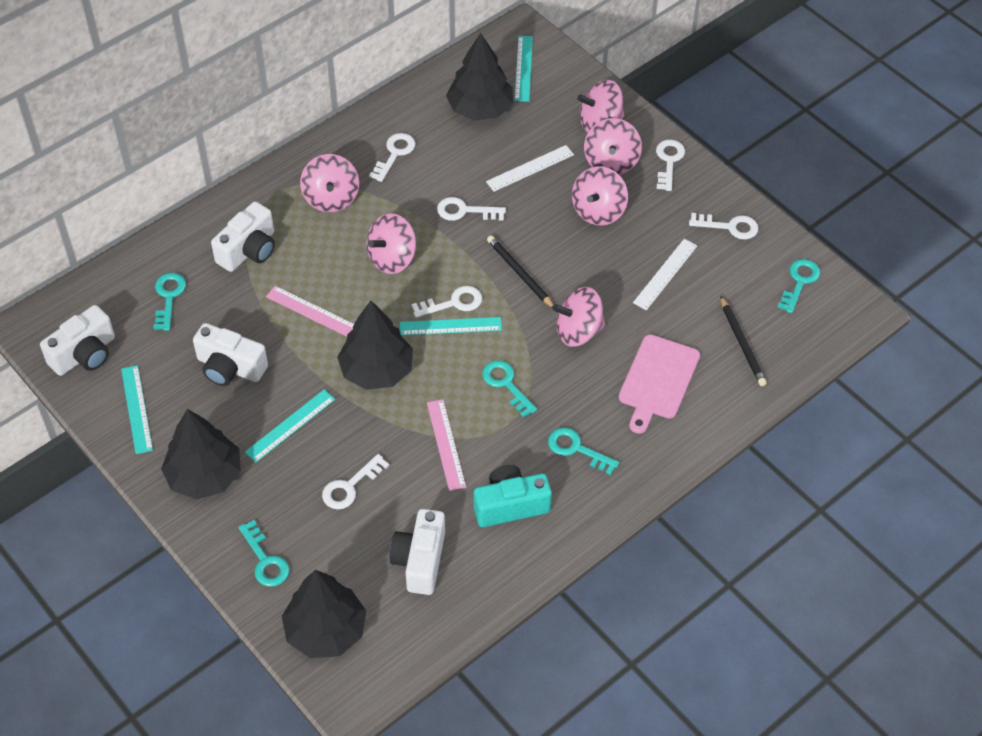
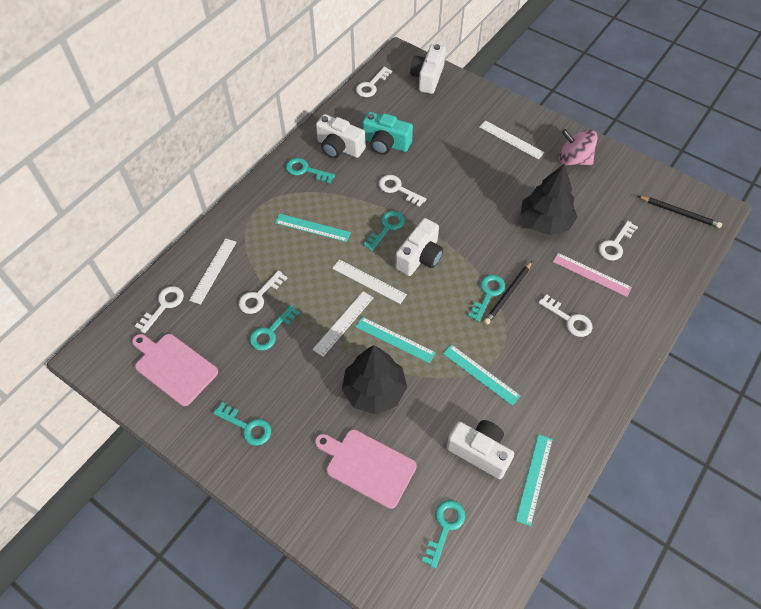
black tree: 4 -> 2
pink cutting board: 1 -> 2
pink ruler: 2 -> 1
pink spinning top: 6 -> 1
turquoise key: 5 -> 6
white ruler: 2 -> 4

